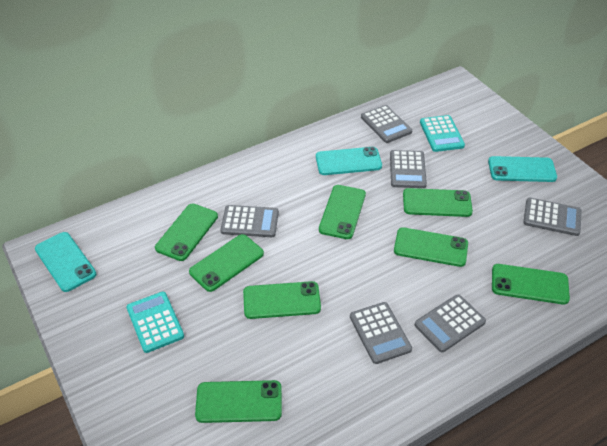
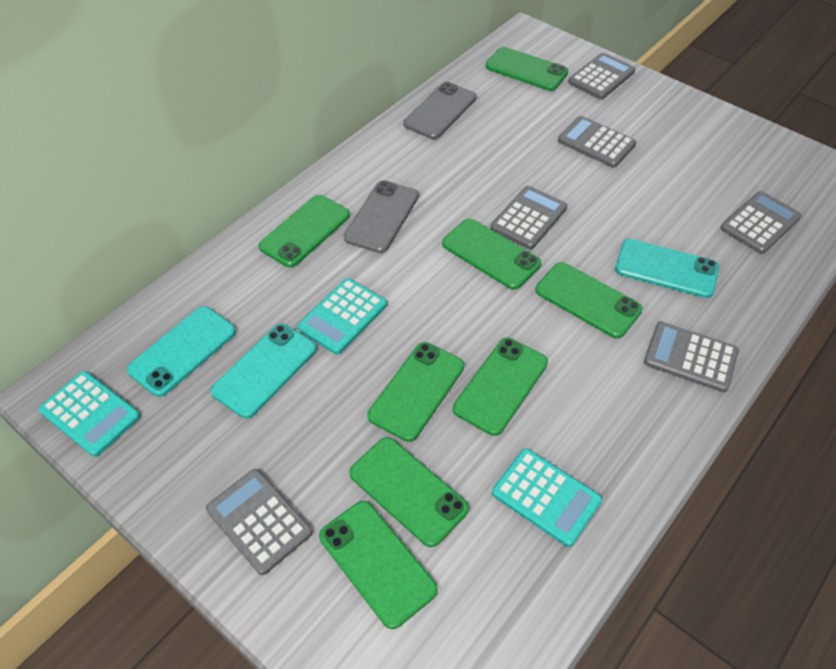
grey phone: 0 -> 2
turquoise calculator: 2 -> 3

